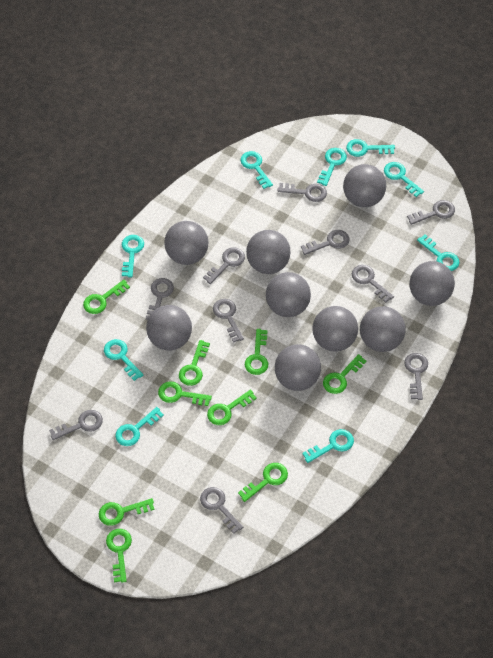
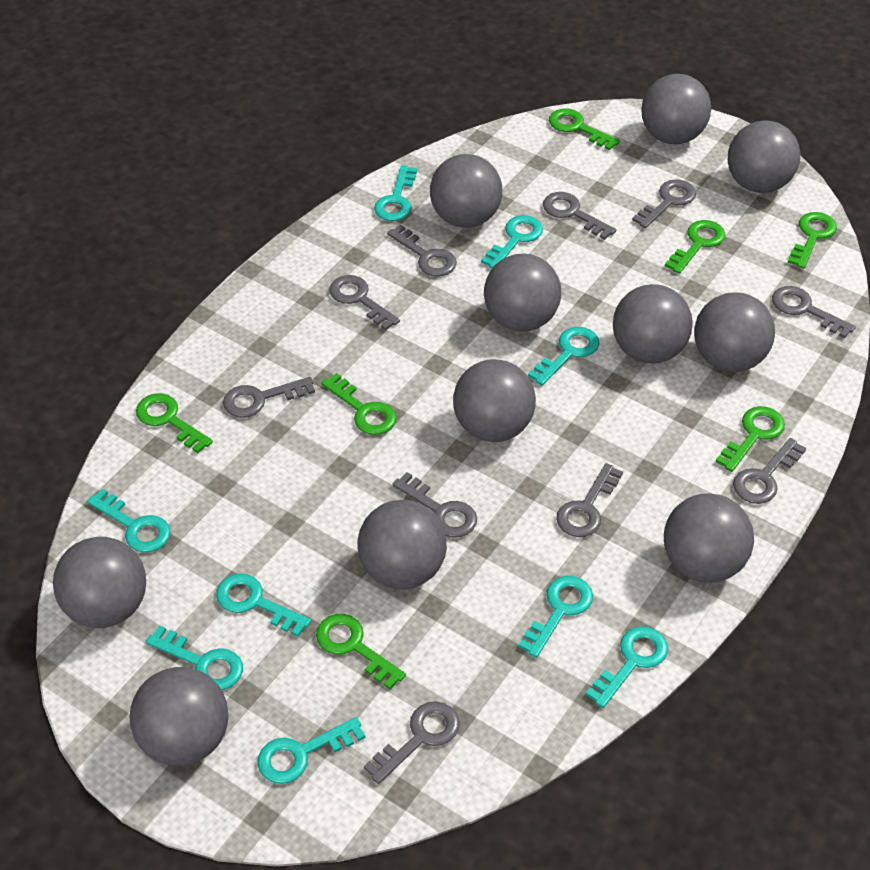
green key: 9 -> 7
grey ball: 9 -> 11

